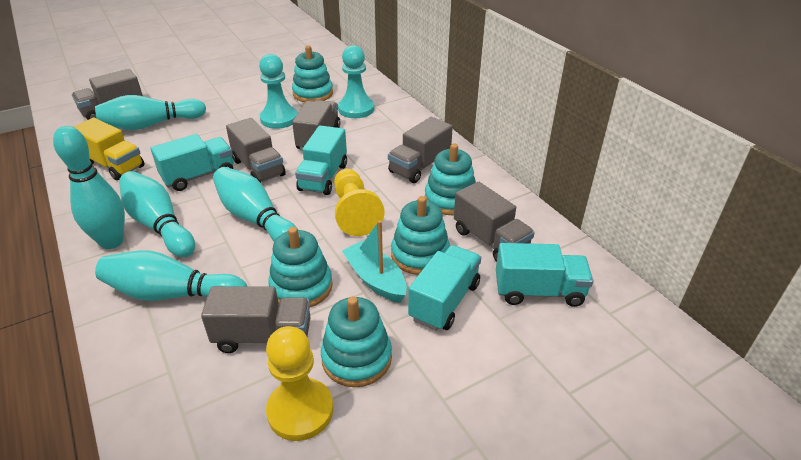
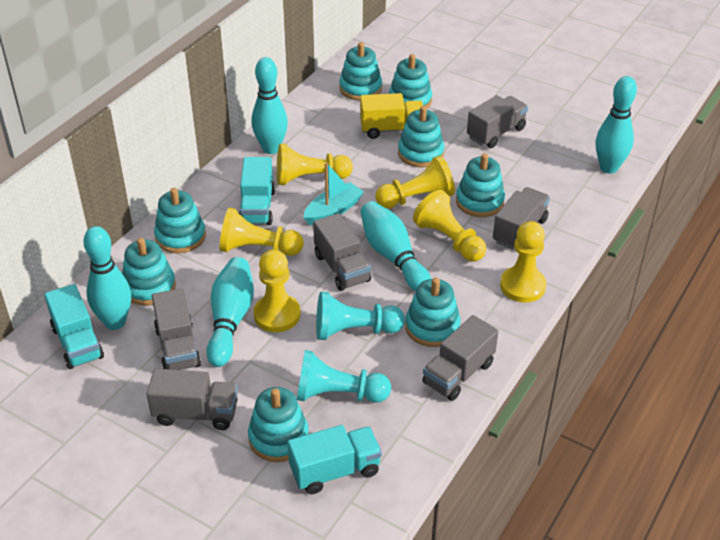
turquoise stacking toy: 5 -> 8
turquoise truck: 4 -> 3
yellow pawn: 2 -> 6

